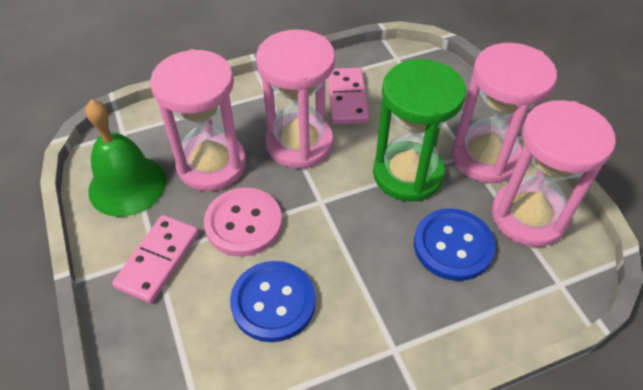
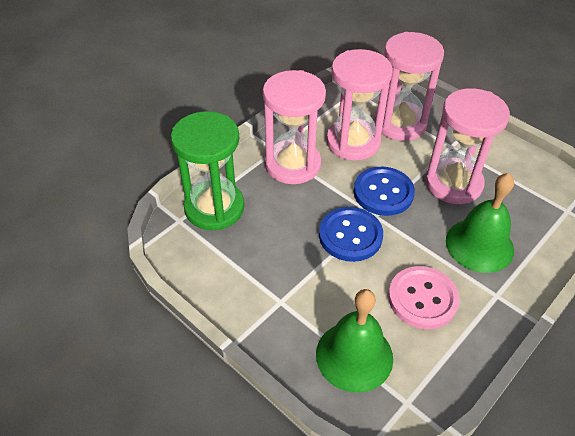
green bell: 1 -> 2
pink domino: 2 -> 0

